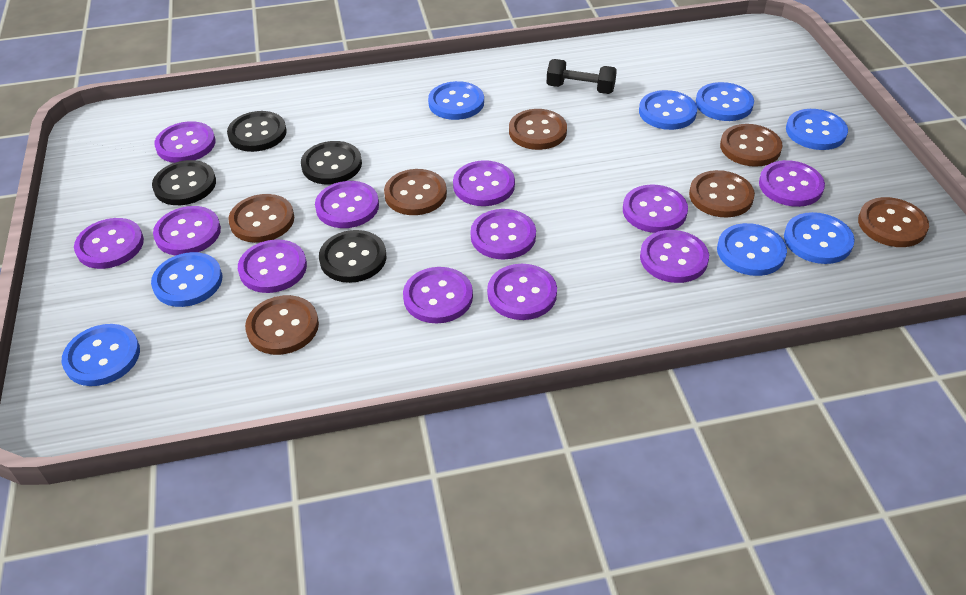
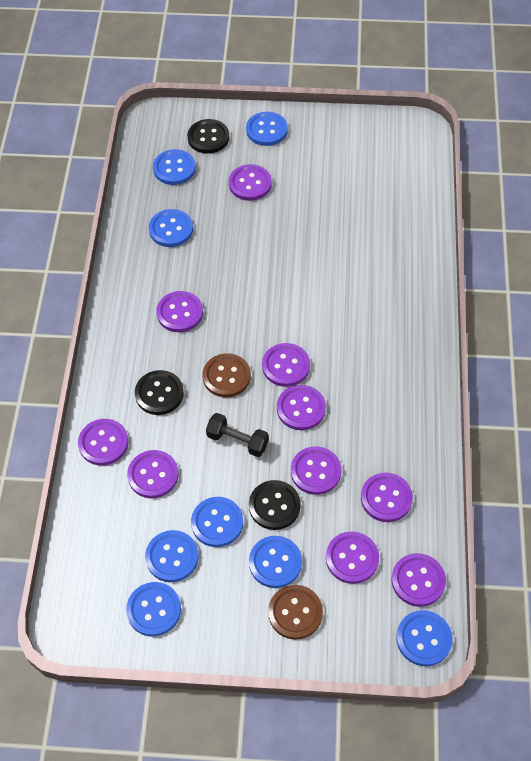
black button: 4 -> 3
brown button: 7 -> 2
purple button: 12 -> 10

